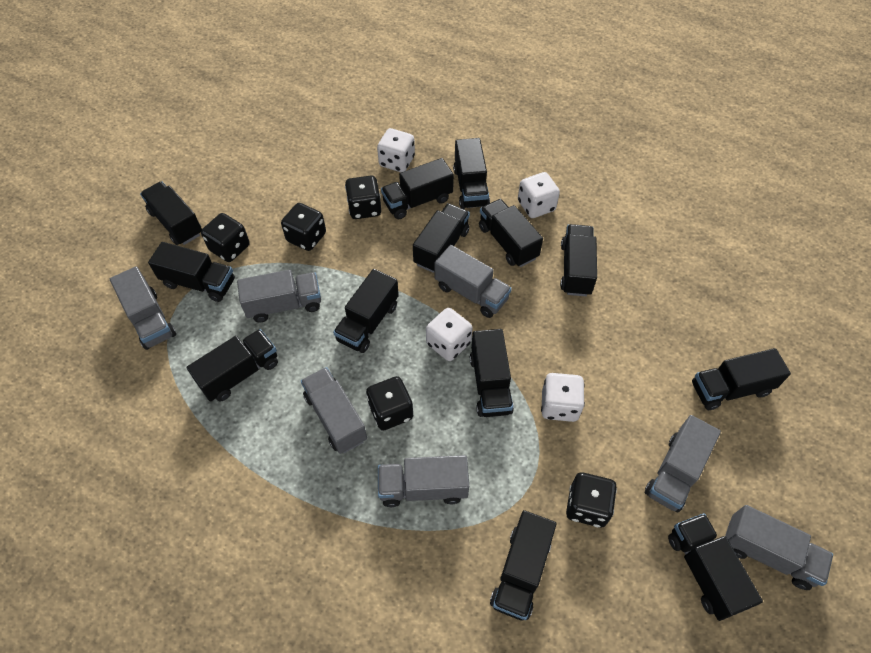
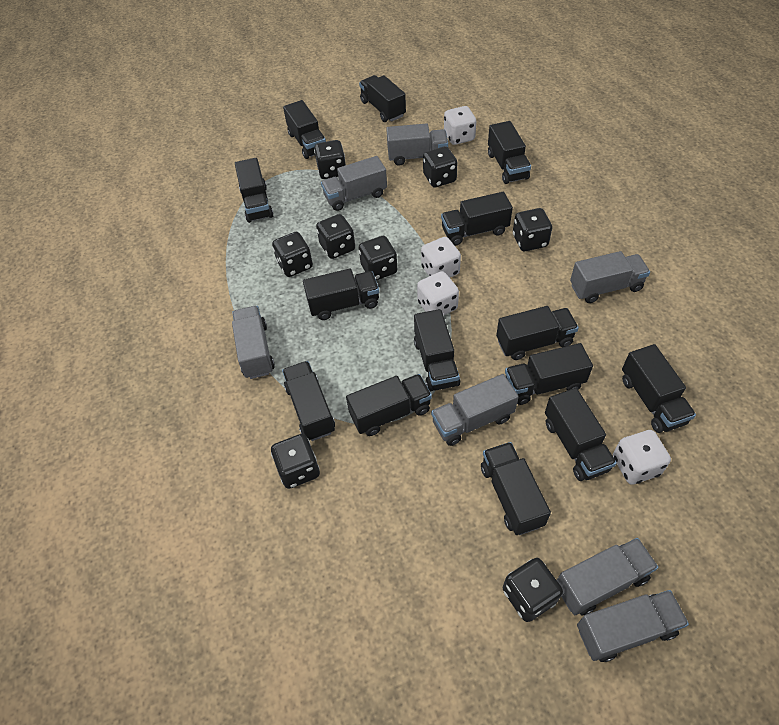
black dice: 5 -> 8
black truck: 13 -> 14

